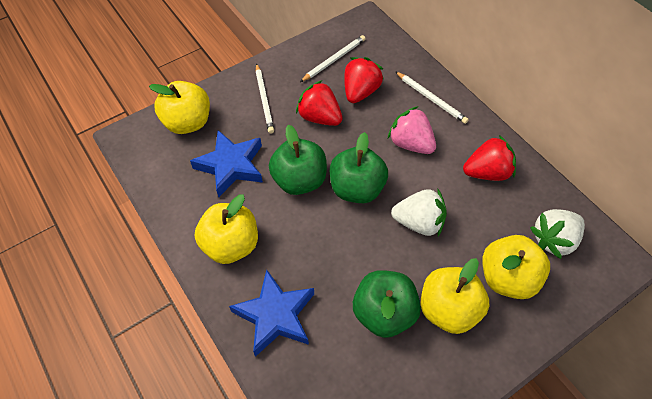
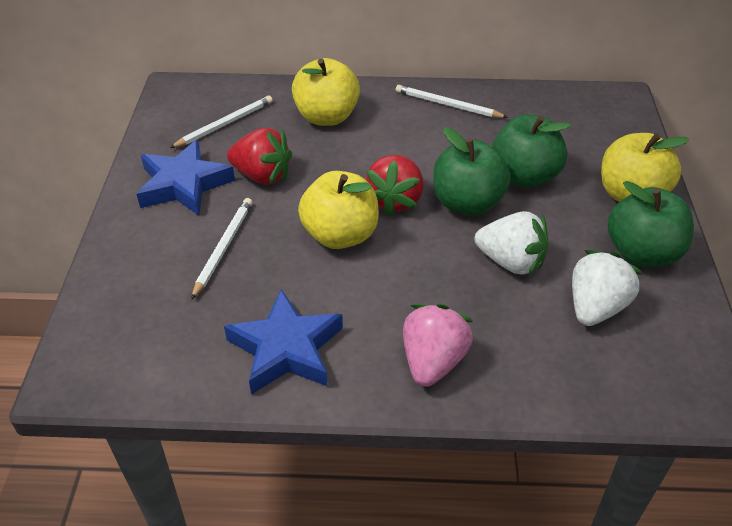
red strawberry: 3 -> 2
yellow apple: 4 -> 3

